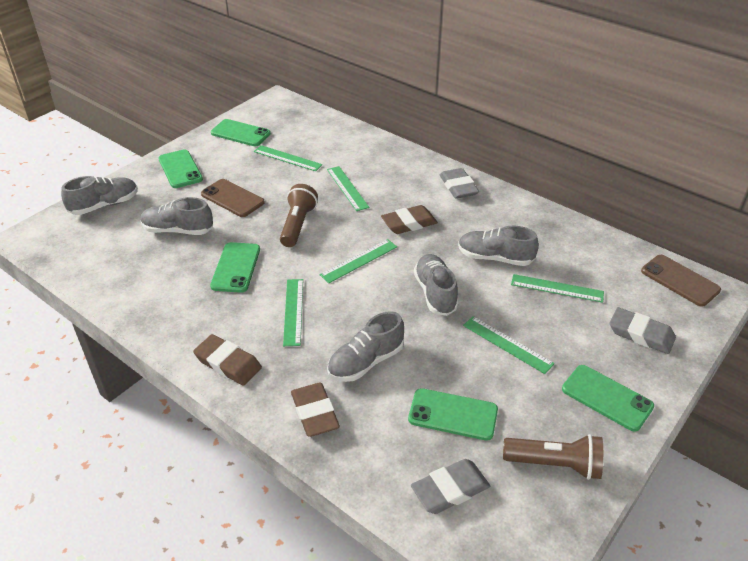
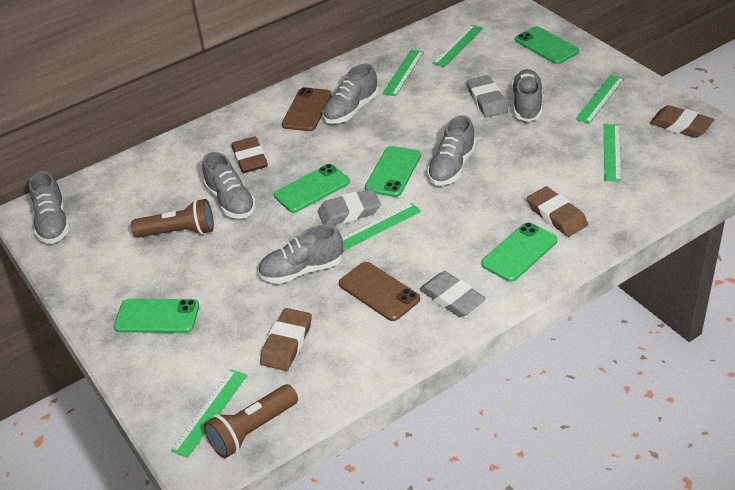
brown eraser: 3 -> 4
grey shoe: 5 -> 6

